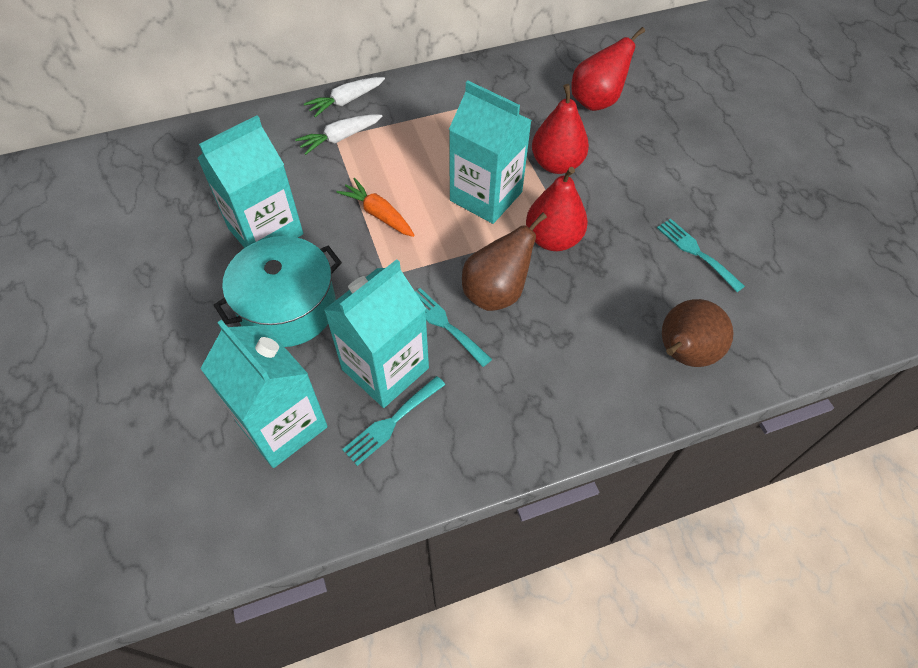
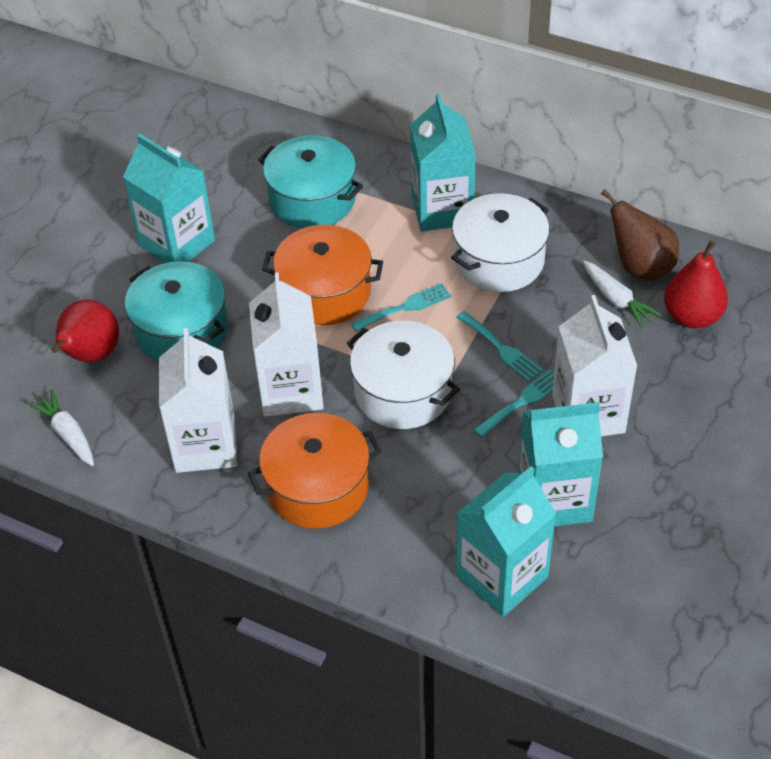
brown pear: 2 -> 1
orange carrot: 1 -> 0
orange pot: 0 -> 2
red pear: 3 -> 2
turquoise pot: 1 -> 2
white carton: 0 -> 3
white pot: 0 -> 2

